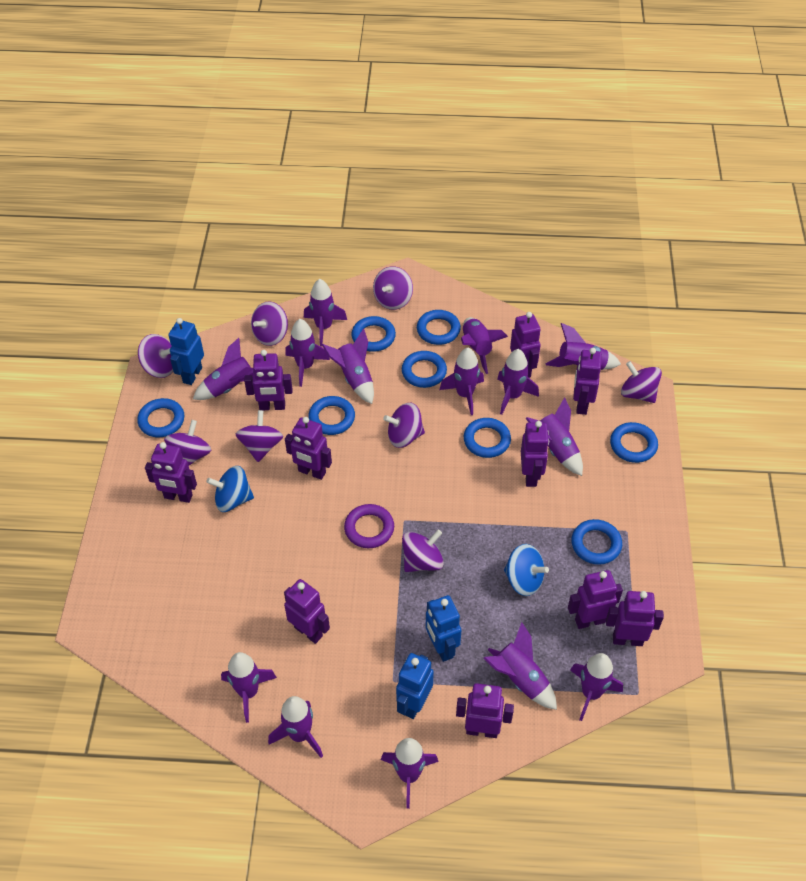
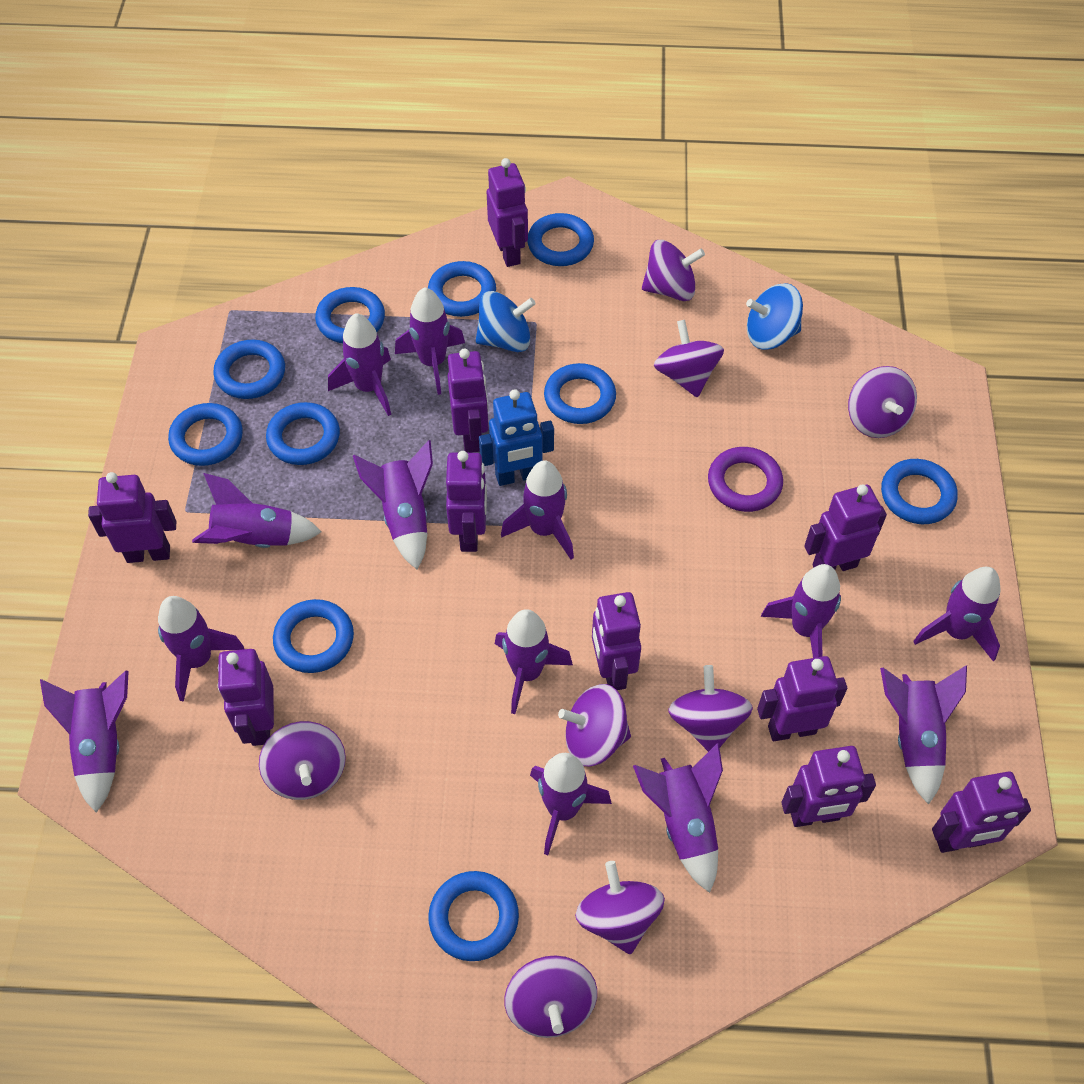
blue ring: 8 -> 10
blue robot: 3 -> 1
purple rocket: 14 -> 13

